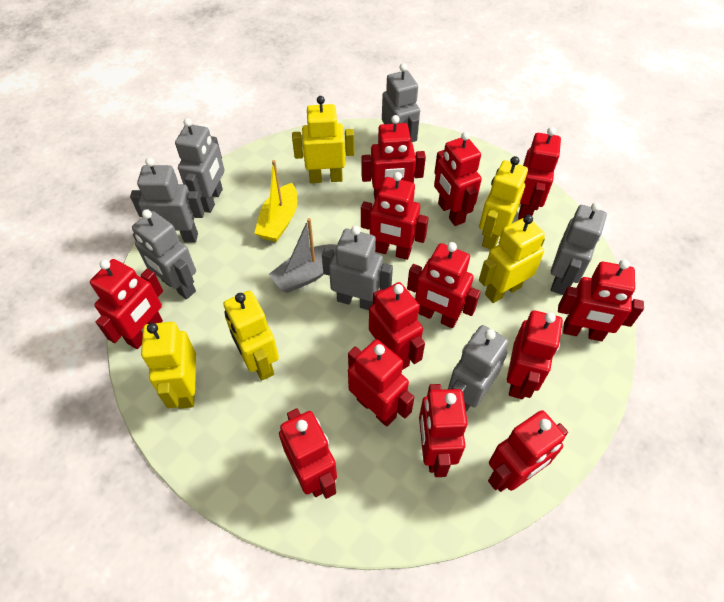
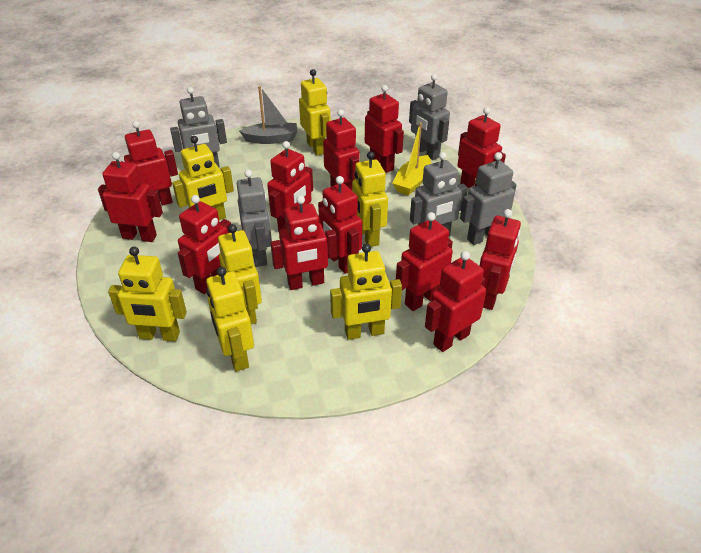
grey robot: 7 -> 5
red robot: 13 -> 12
yellow robot: 5 -> 7

